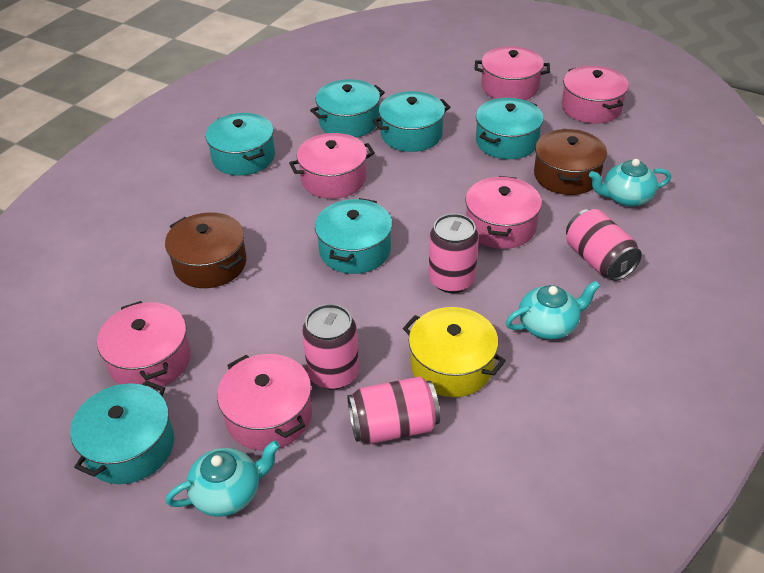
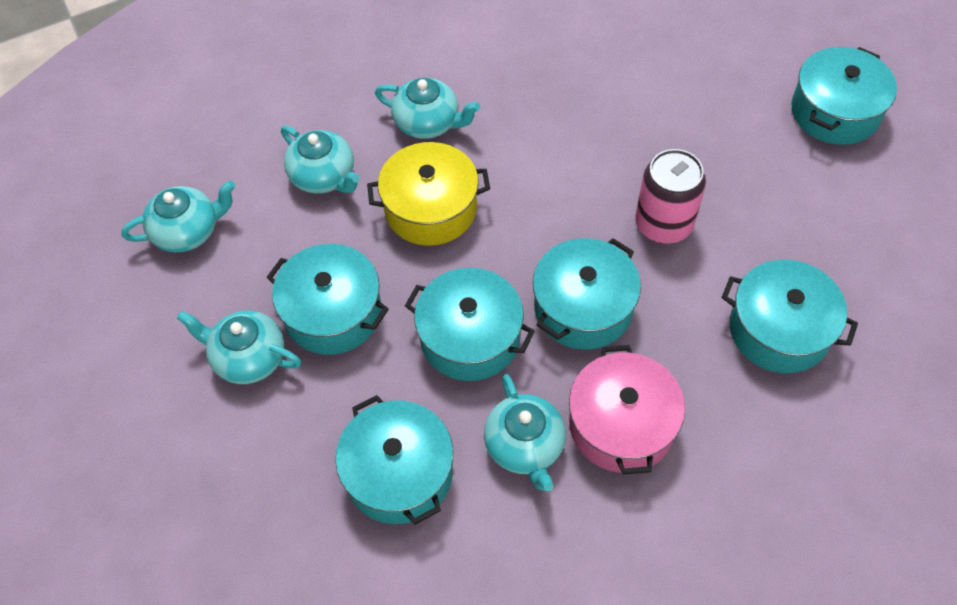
brown pot: 2 -> 0
pink can: 4 -> 1
pink pot: 6 -> 1
turquoise teapot: 3 -> 5

